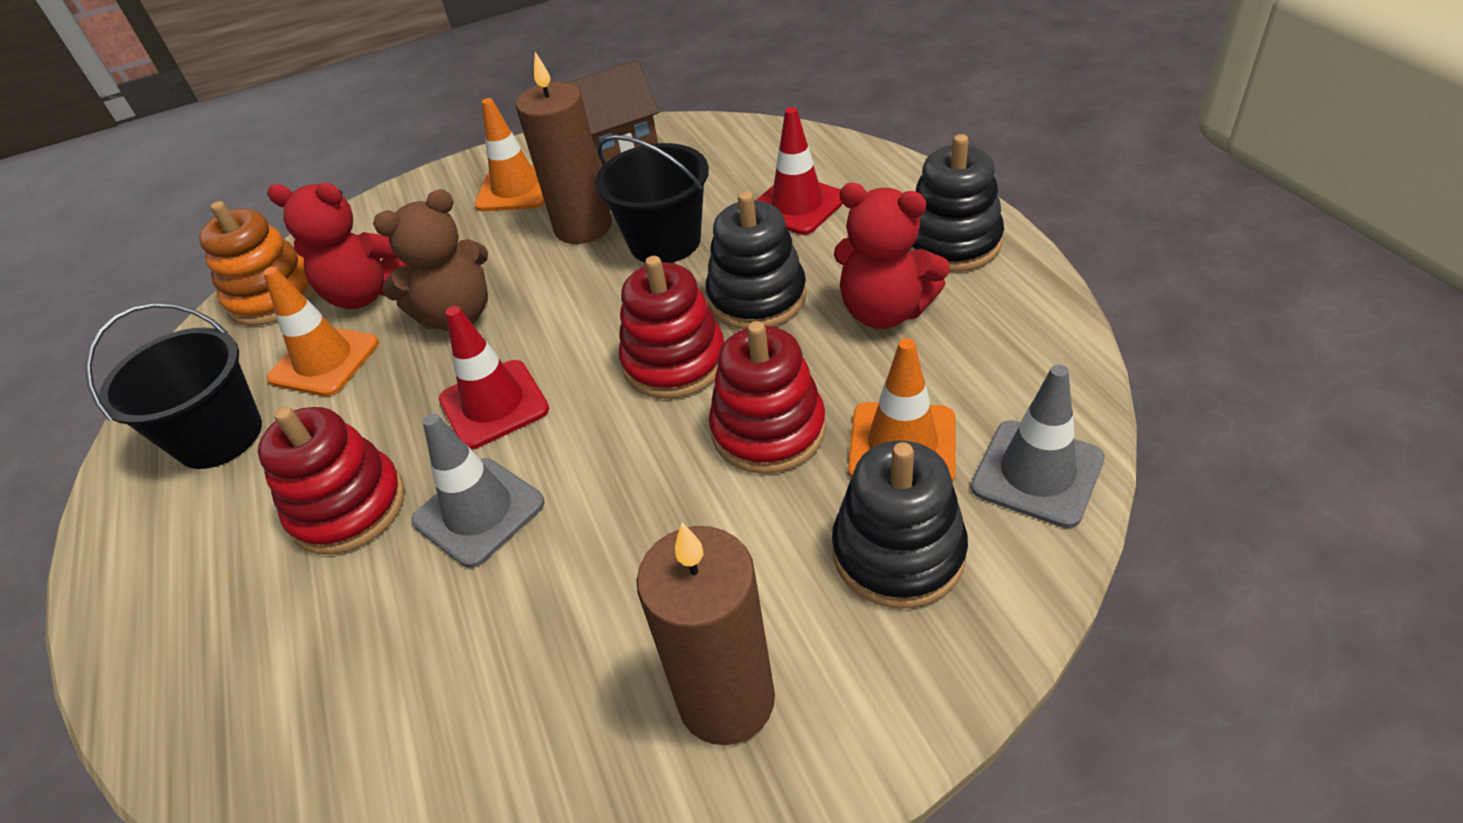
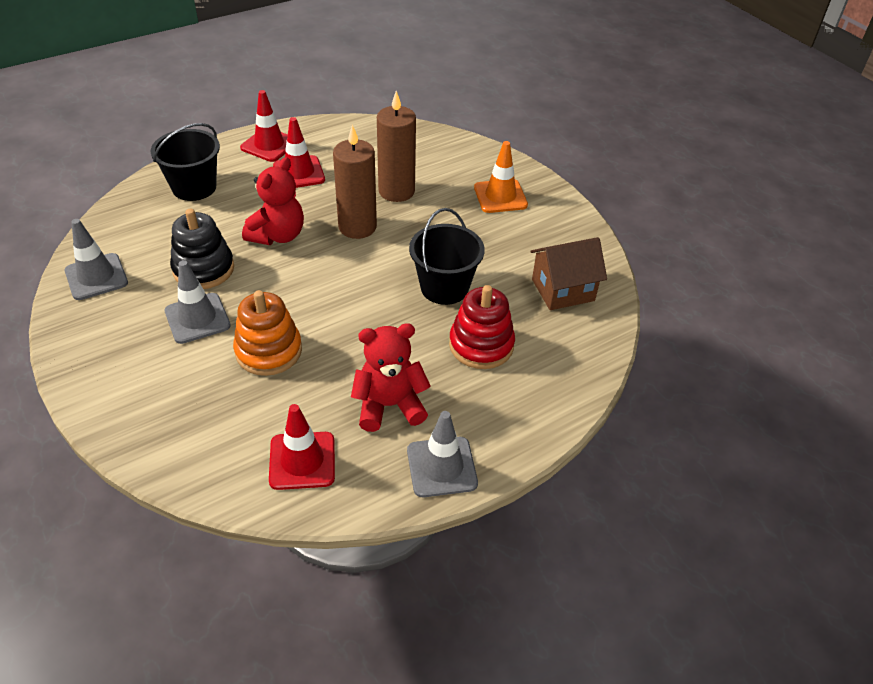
black stacking toy: 3 -> 1
brown teddy bear: 1 -> 0
grey traffic cone: 2 -> 3
orange traffic cone: 3 -> 1
red stacking toy: 3 -> 1
red traffic cone: 2 -> 3

